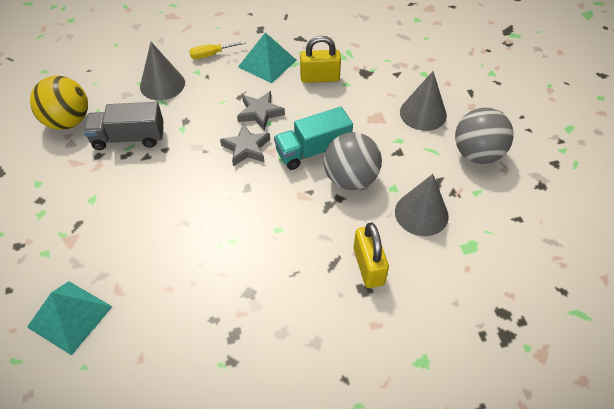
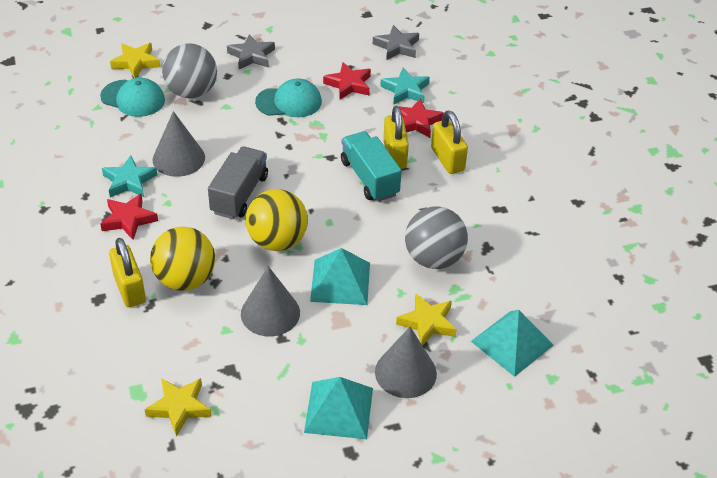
red star: 0 -> 3
turquoise cap: 0 -> 2
turquoise pyramid: 2 -> 3
turquoise star: 0 -> 2
yellow ball: 1 -> 2
yellow padlock: 2 -> 3
yellow screwdriver: 1 -> 0
yellow star: 0 -> 3

